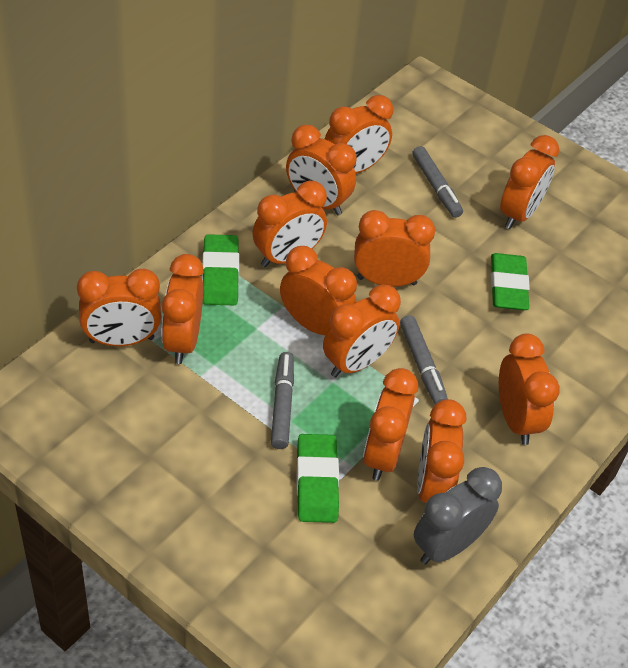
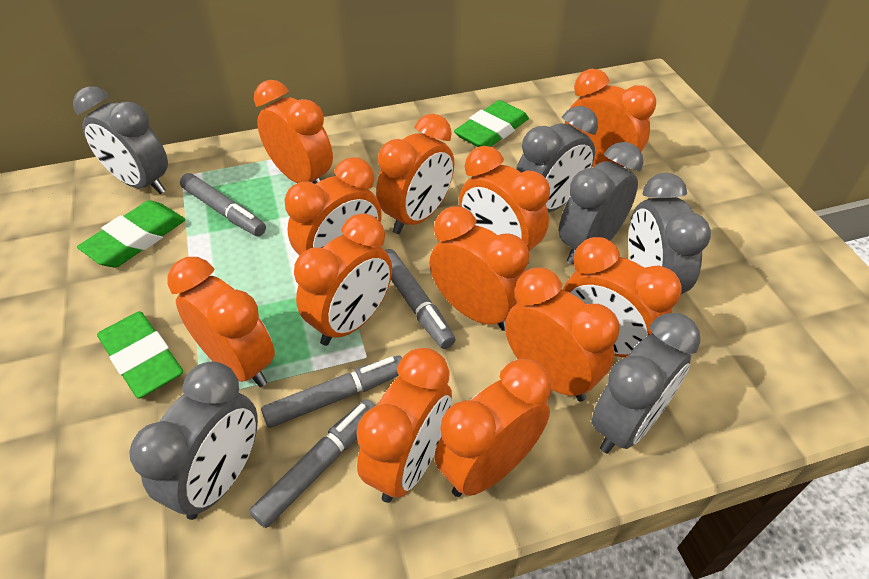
grey clock: 1 -> 6
grey marker: 3 -> 4

